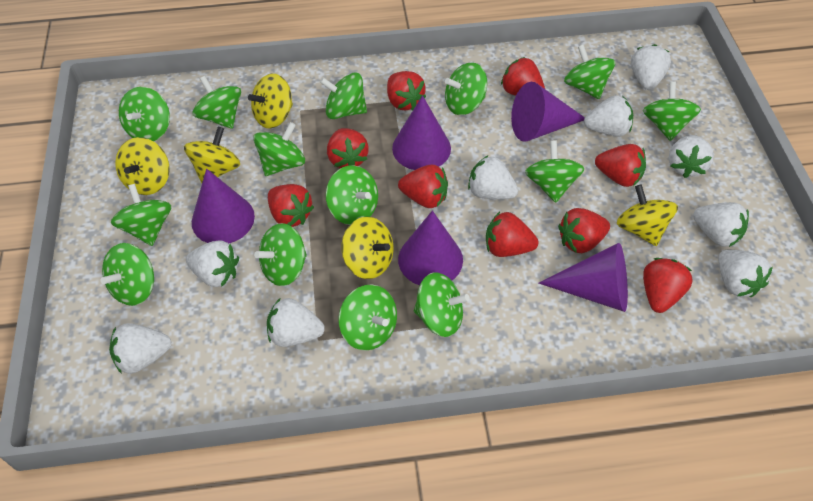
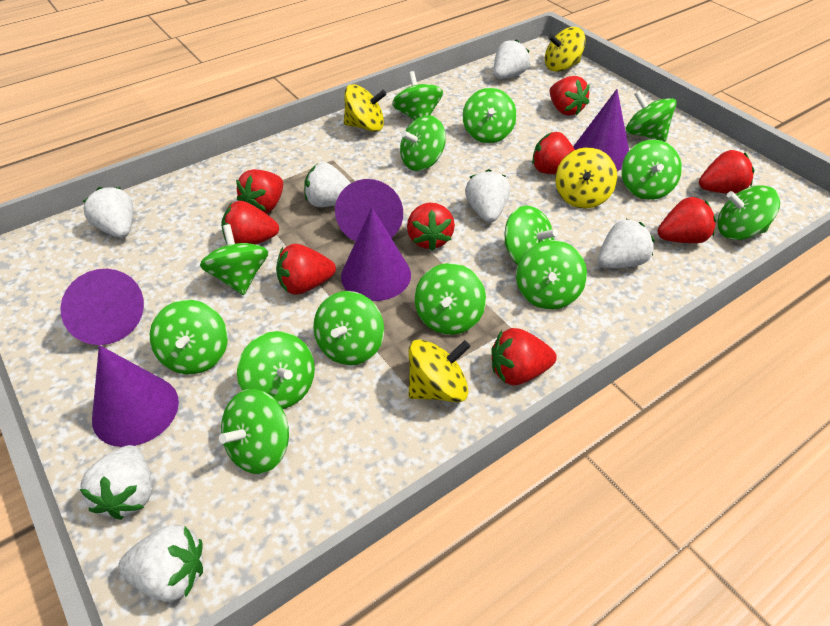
white strawberry: 9 -> 7
yellow spinning top: 5 -> 4

